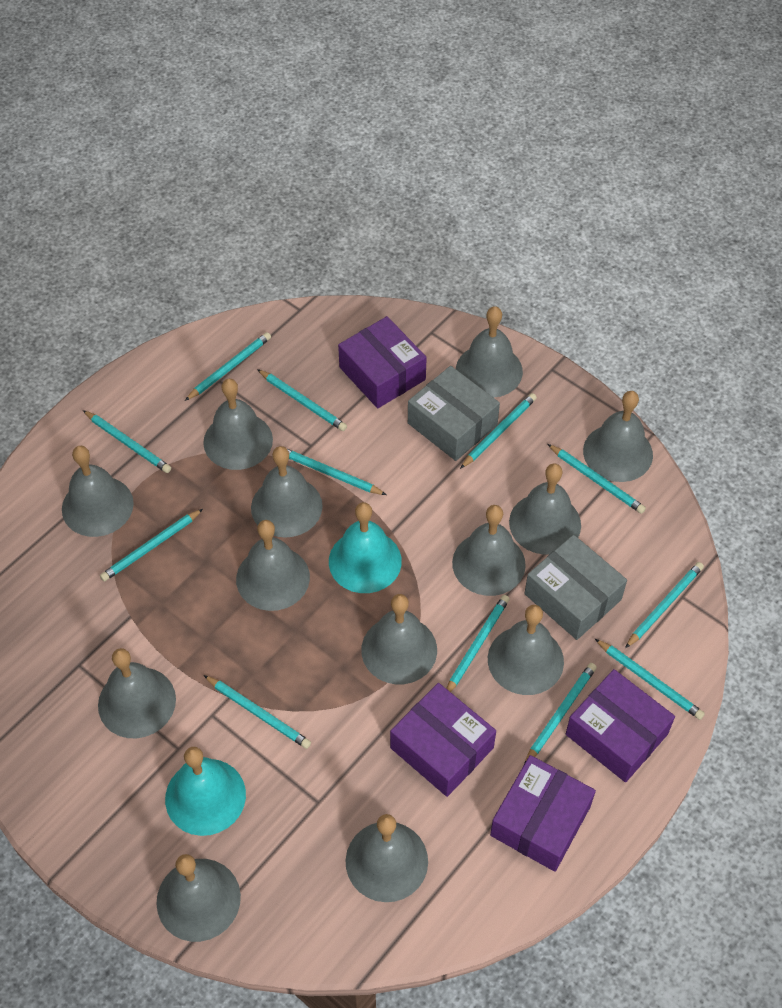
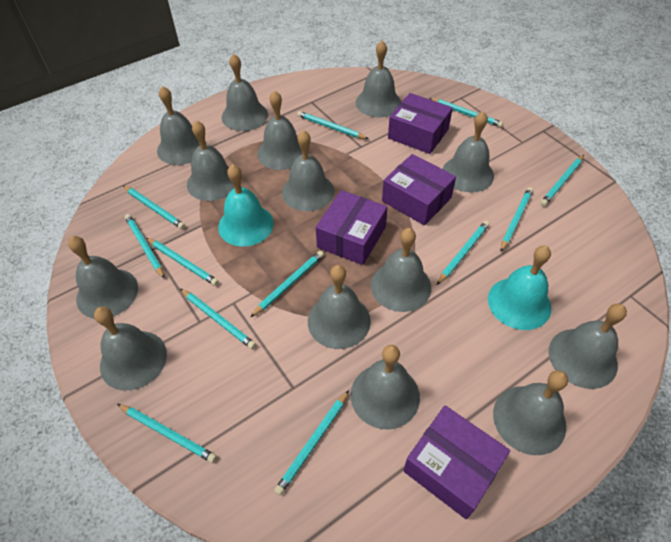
grey bell: 13 -> 14
grey box: 2 -> 0

